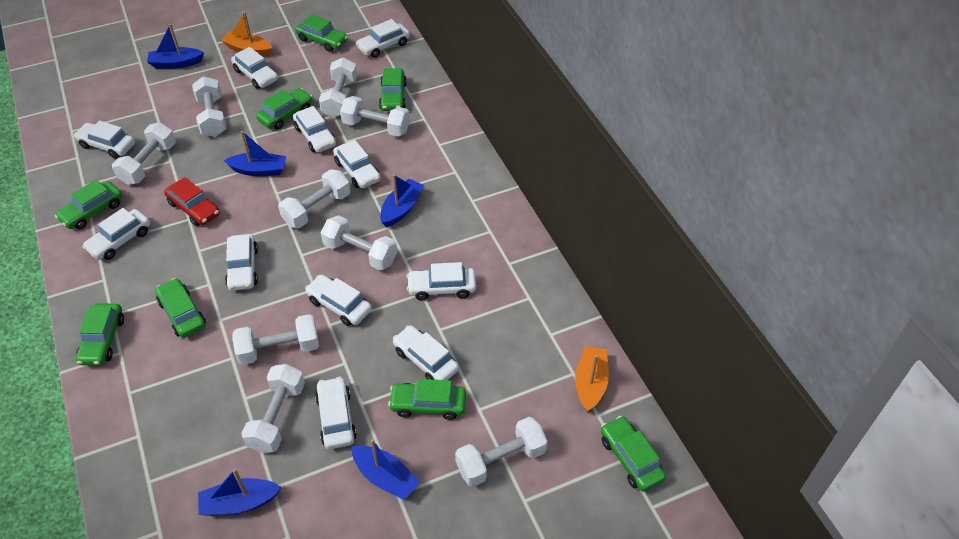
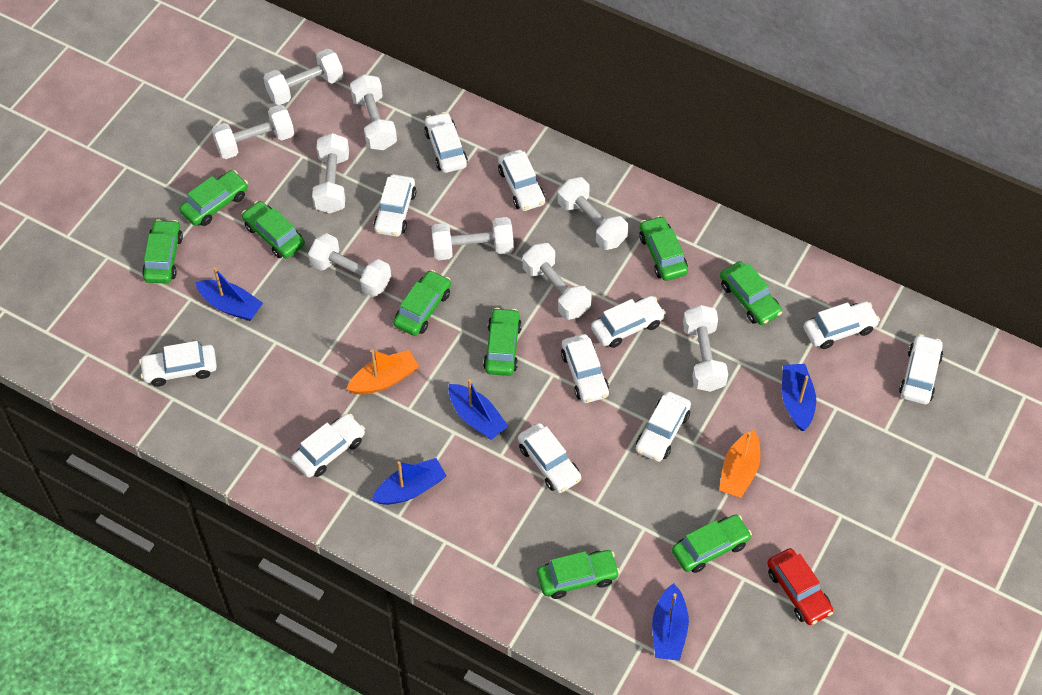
green car: 8 -> 9

